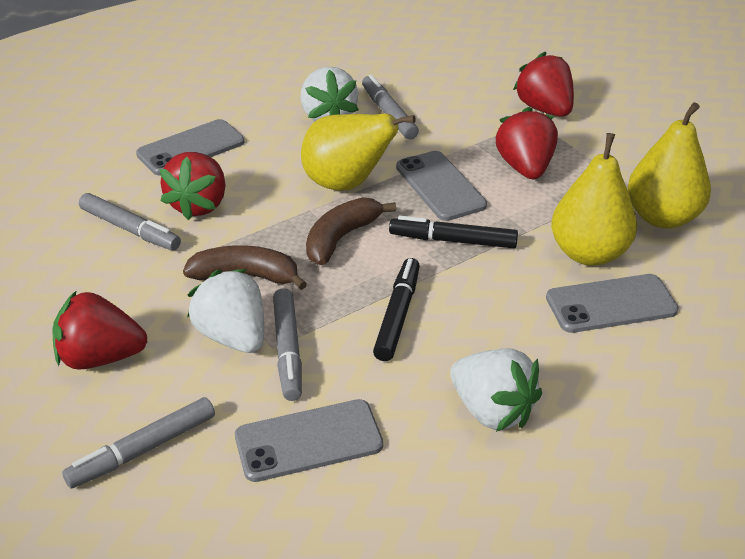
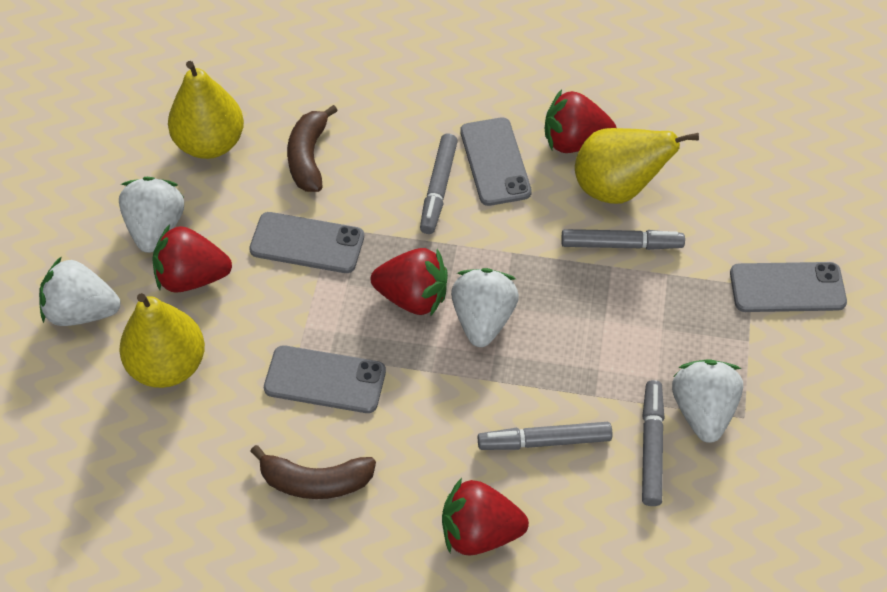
black marker: 2 -> 0
white strawberry: 3 -> 4

